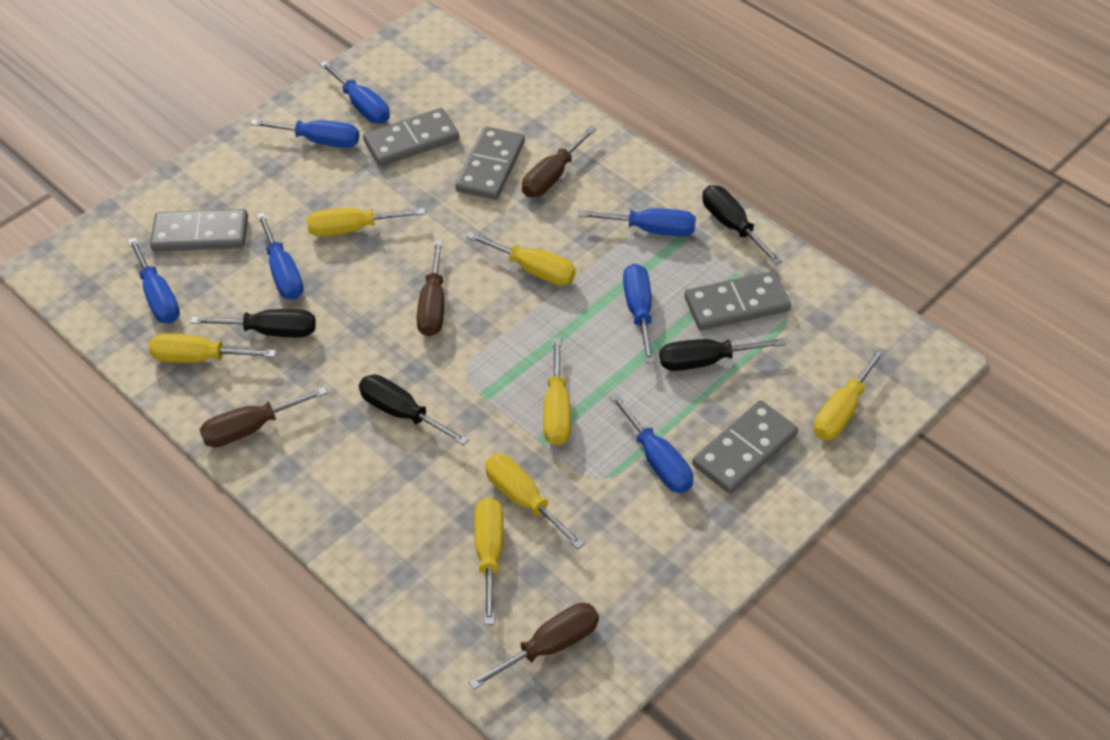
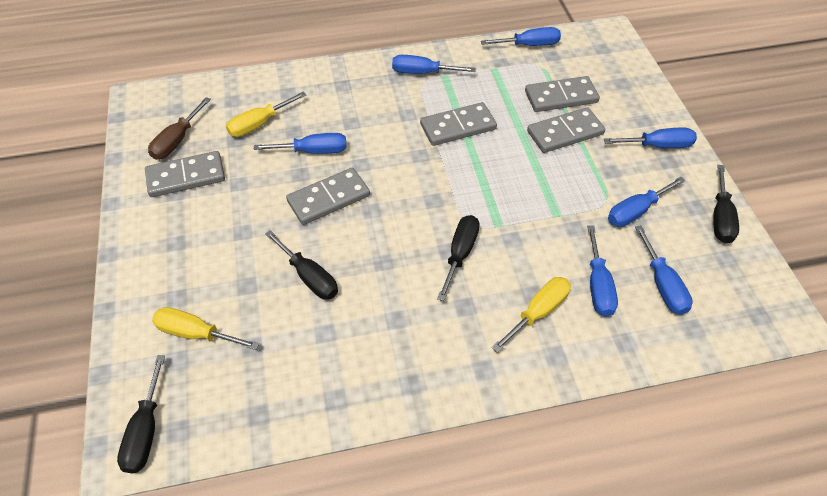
brown screwdriver: 4 -> 1
yellow screwdriver: 7 -> 3

